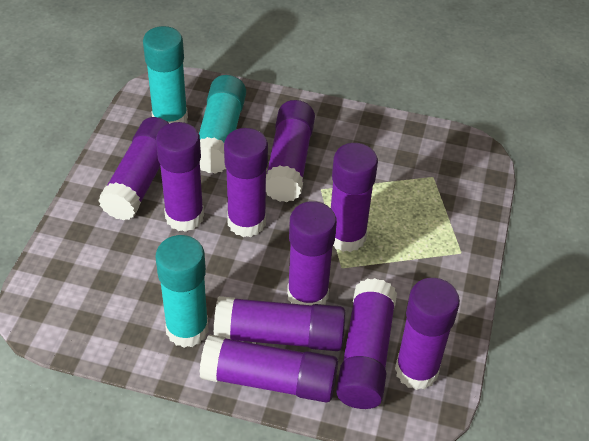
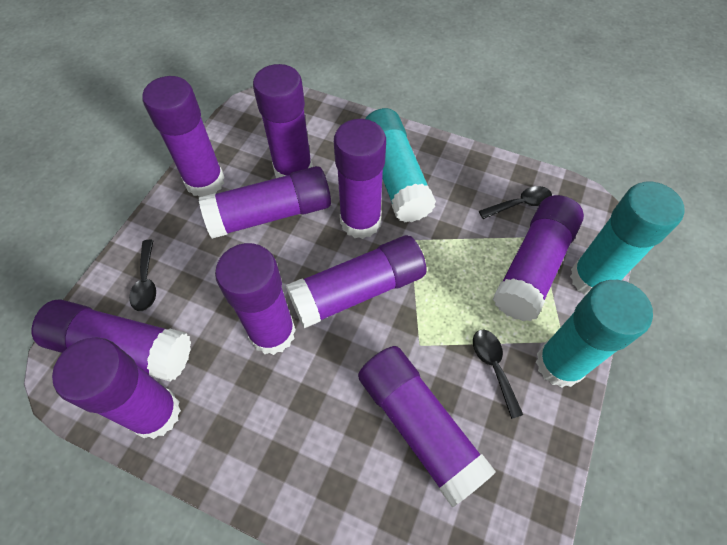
black spoon: 0 -> 3

